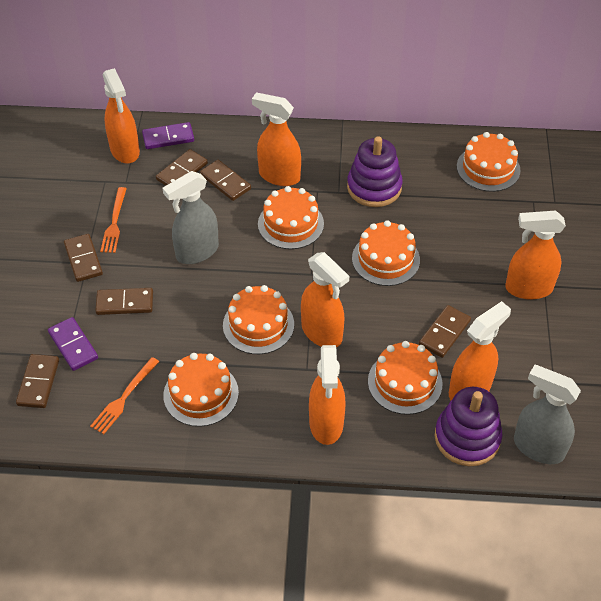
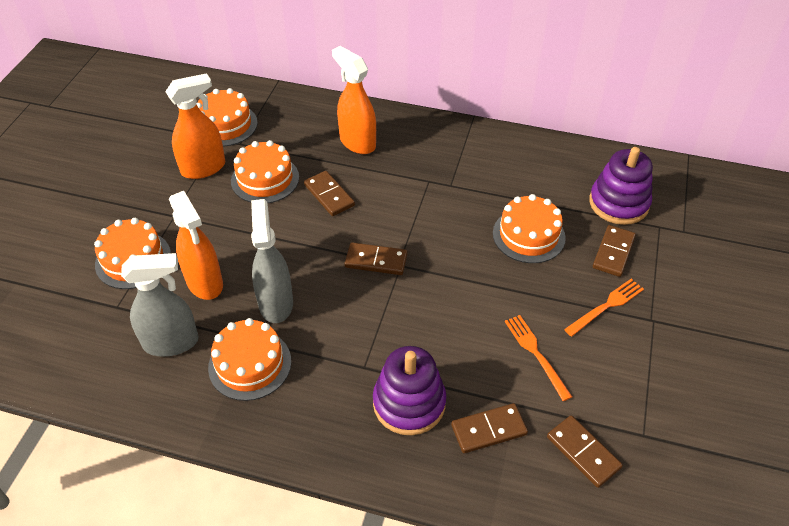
brown domino: 6 -> 5
orange cake: 6 -> 5
orange spray bottle: 6 -> 3
purple domino: 2 -> 0

